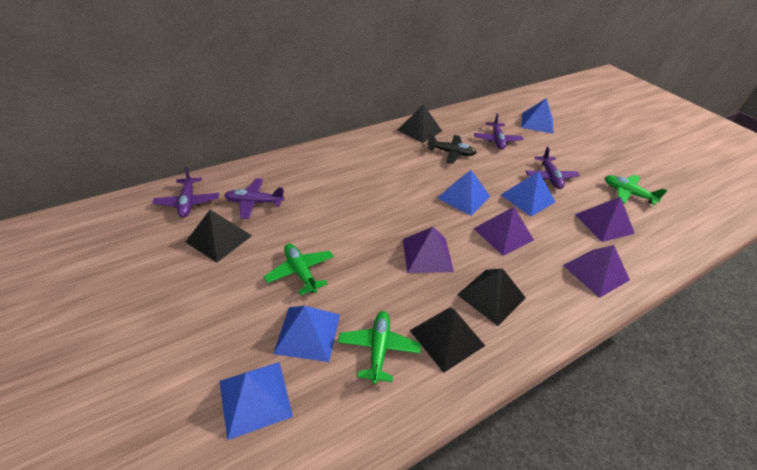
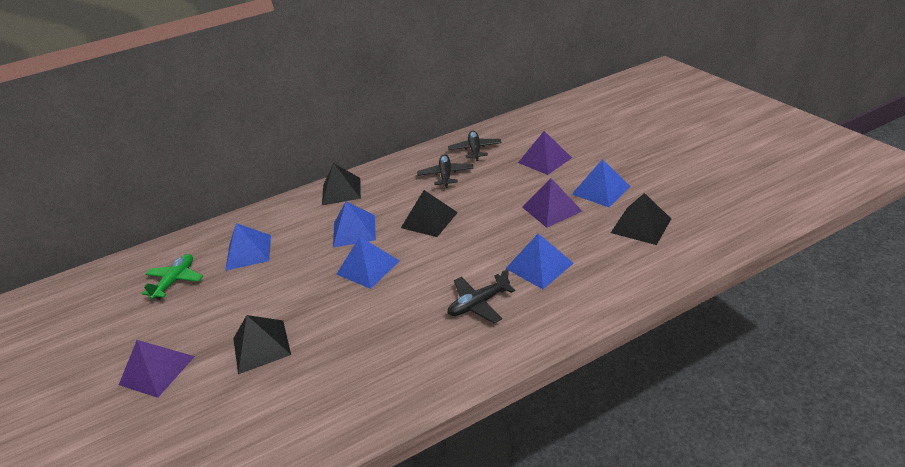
black plane: 1 -> 3
green plane: 3 -> 1
purple plane: 4 -> 0
purple pyramid: 4 -> 3

